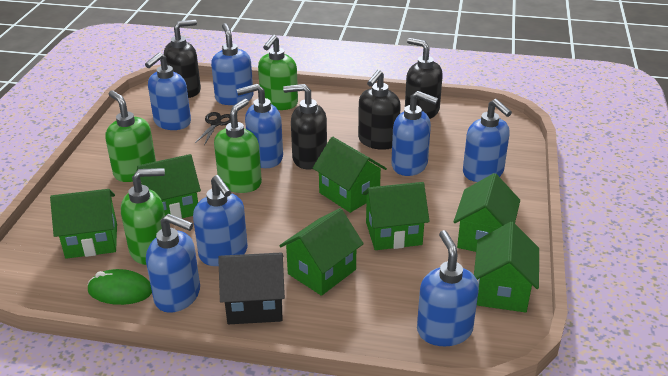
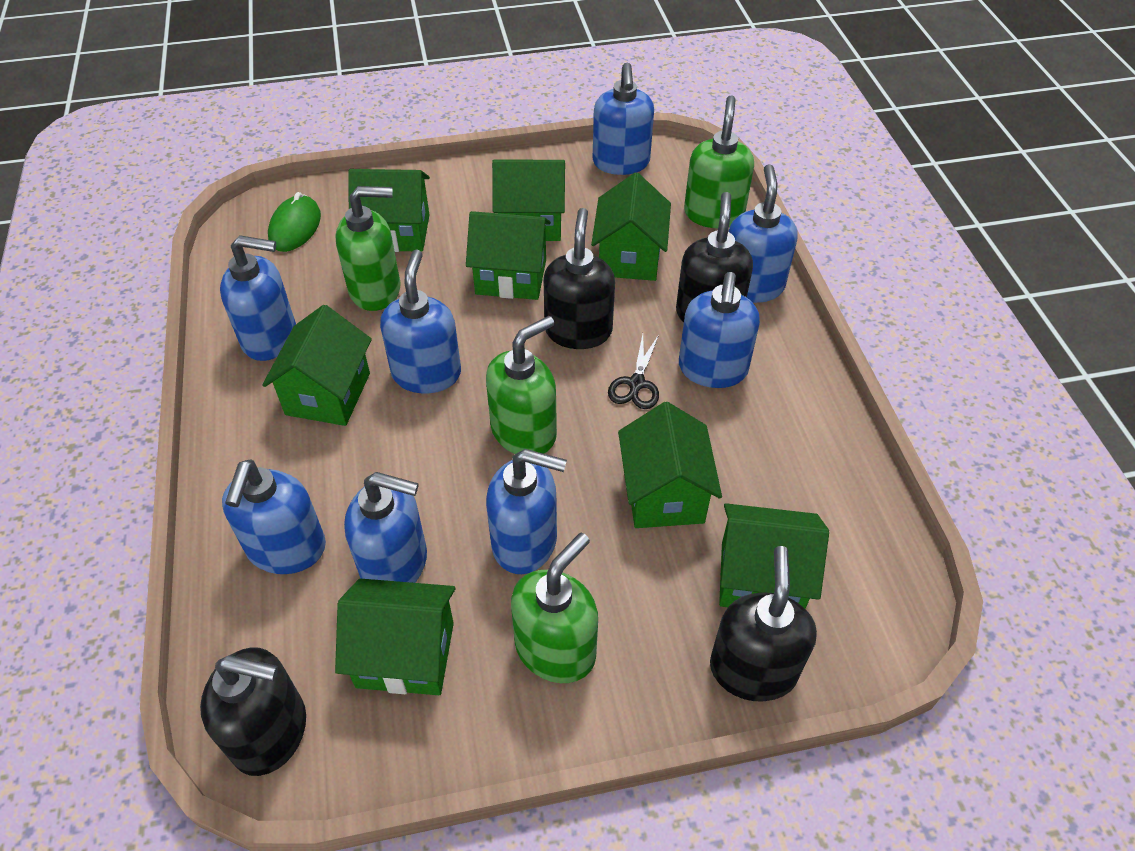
black house: 1 -> 0
green house: 7 -> 8

